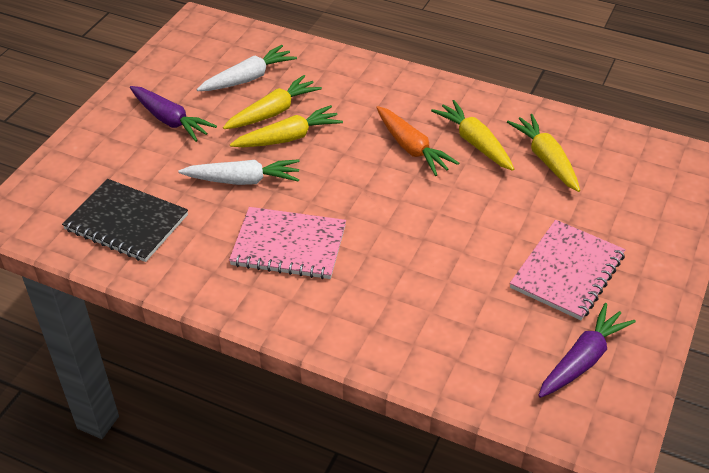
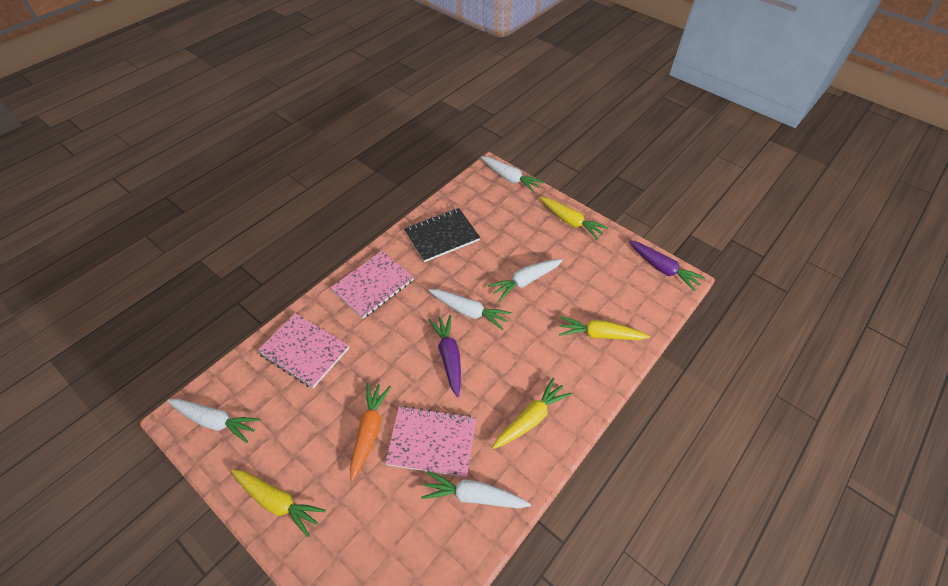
pink notebook: 2 -> 3
white carrot: 2 -> 5

